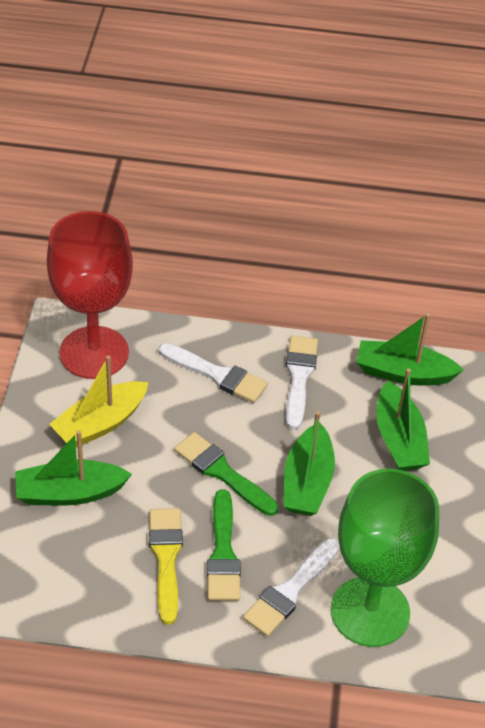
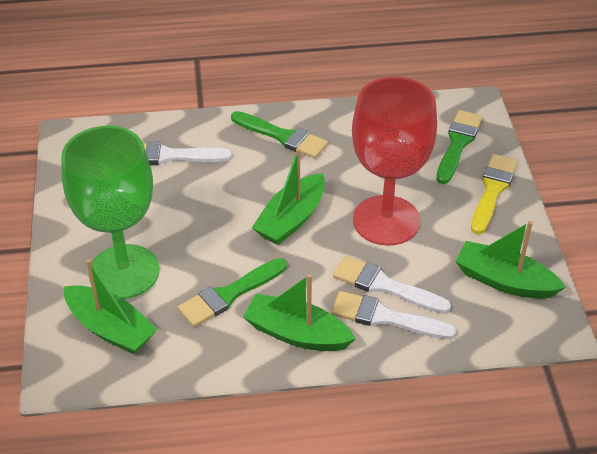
green brush: 2 -> 3
yellow boat: 1 -> 0

